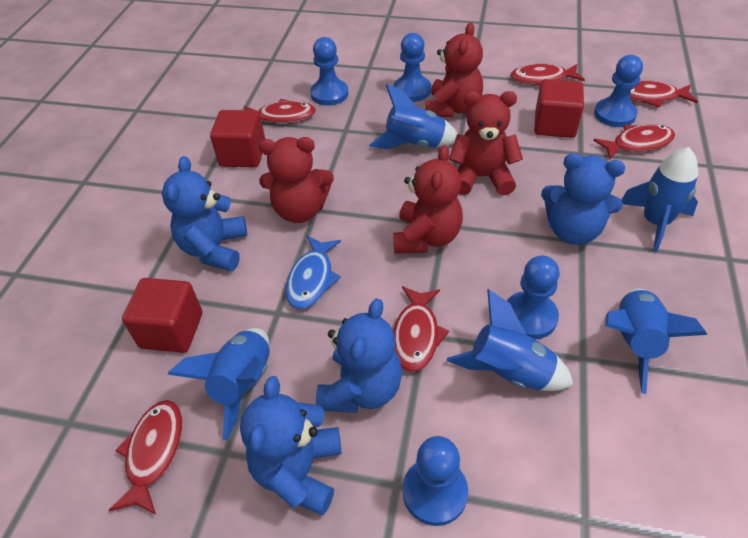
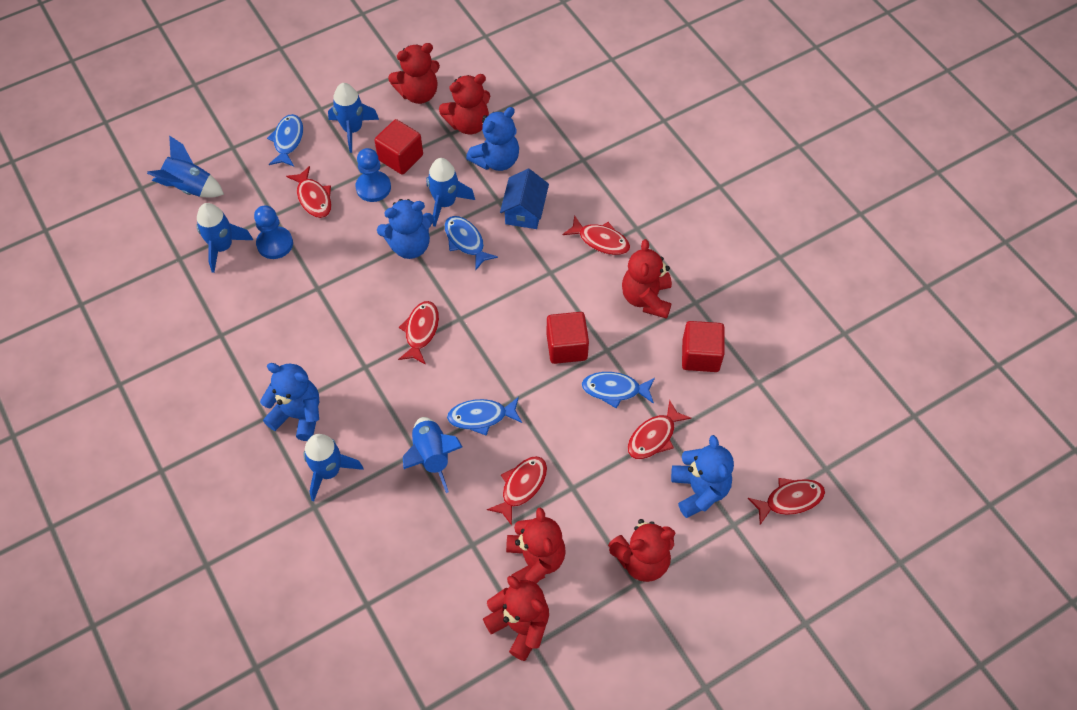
blue fish: 1 -> 4
blue house: 0 -> 1
blue pawn: 5 -> 2
blue rocket: 5 -> 6
red teddy bear: 4 -> 6

